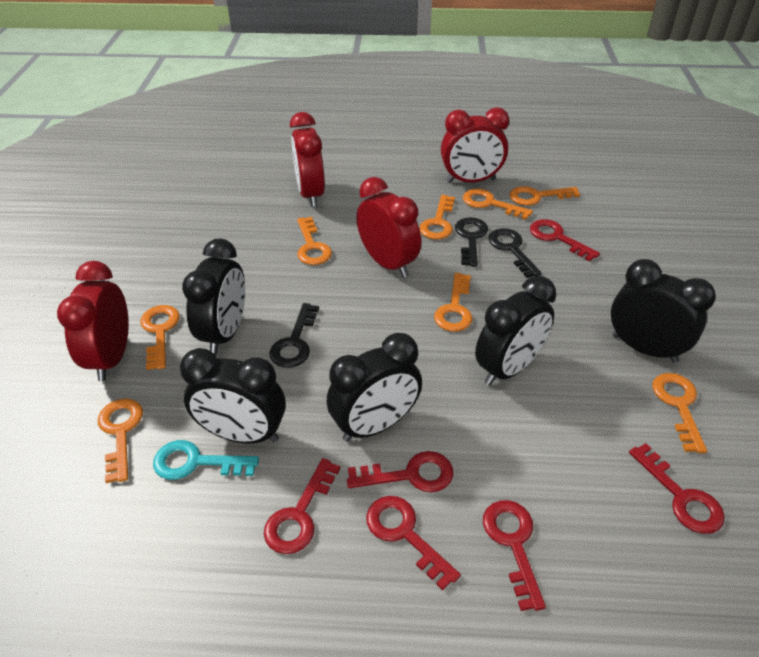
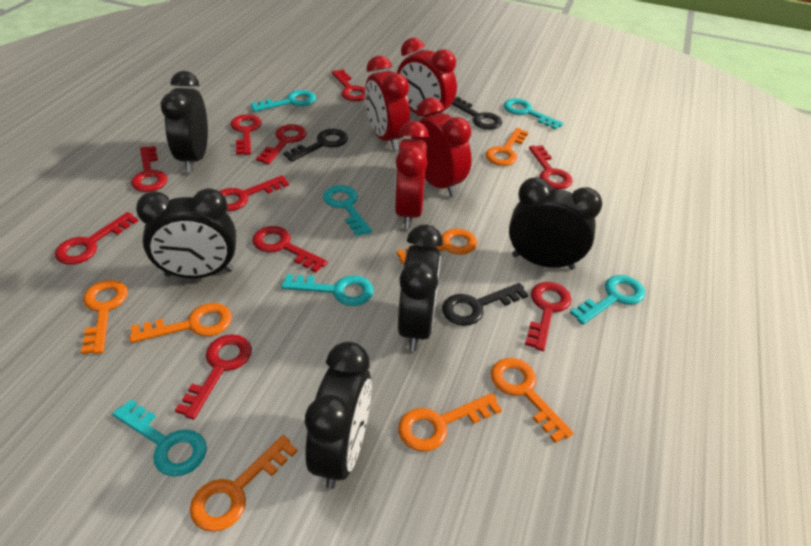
orange key: 8 -> 7
red key: 6 -> 10
turquoise key: 1 -> 6

